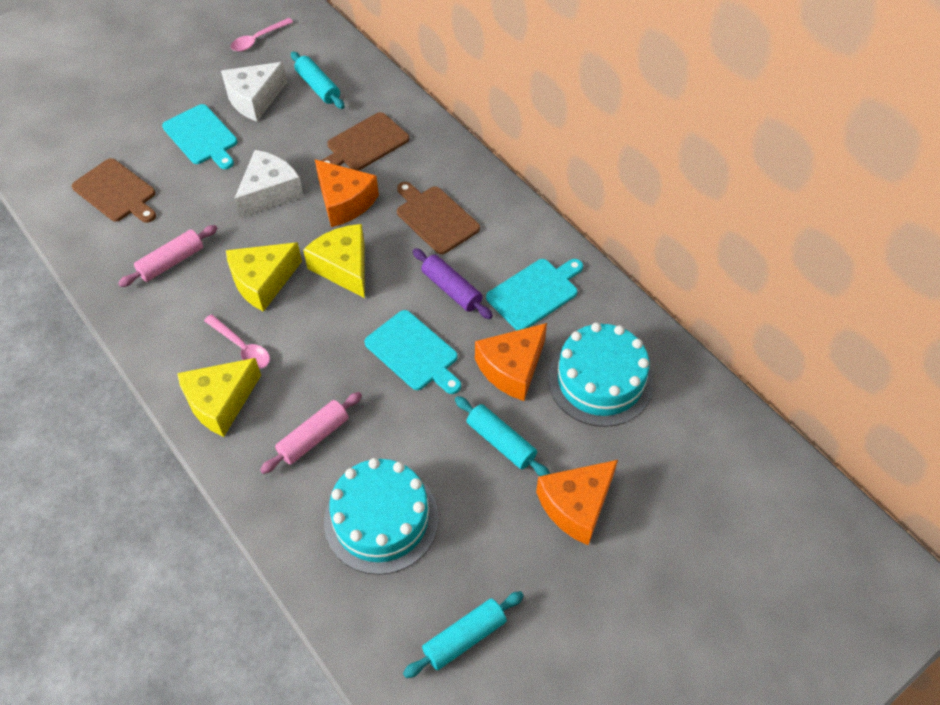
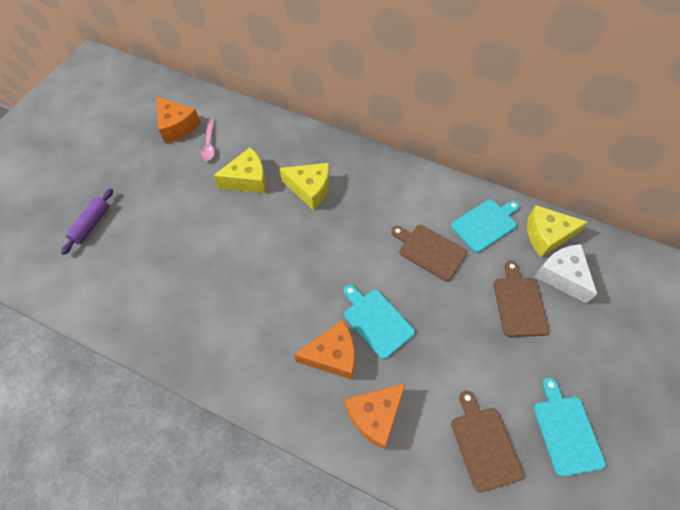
pink rolling pin: 2 -> 0
pink spoon: 2 -> 1
turquoise cake: 2 -> 0
turquoise rolling pin: 3 -> 0
white cheese: 2 -> 1

